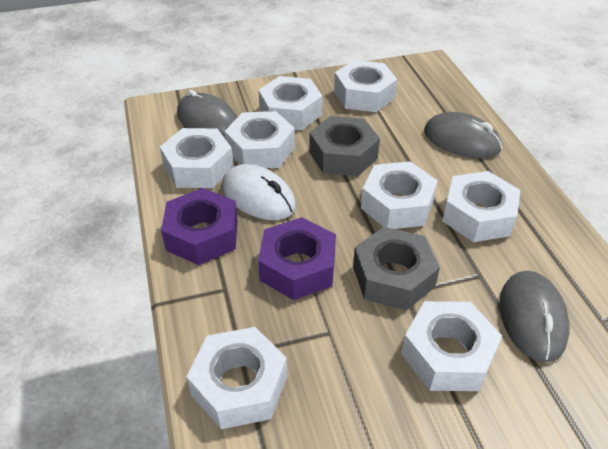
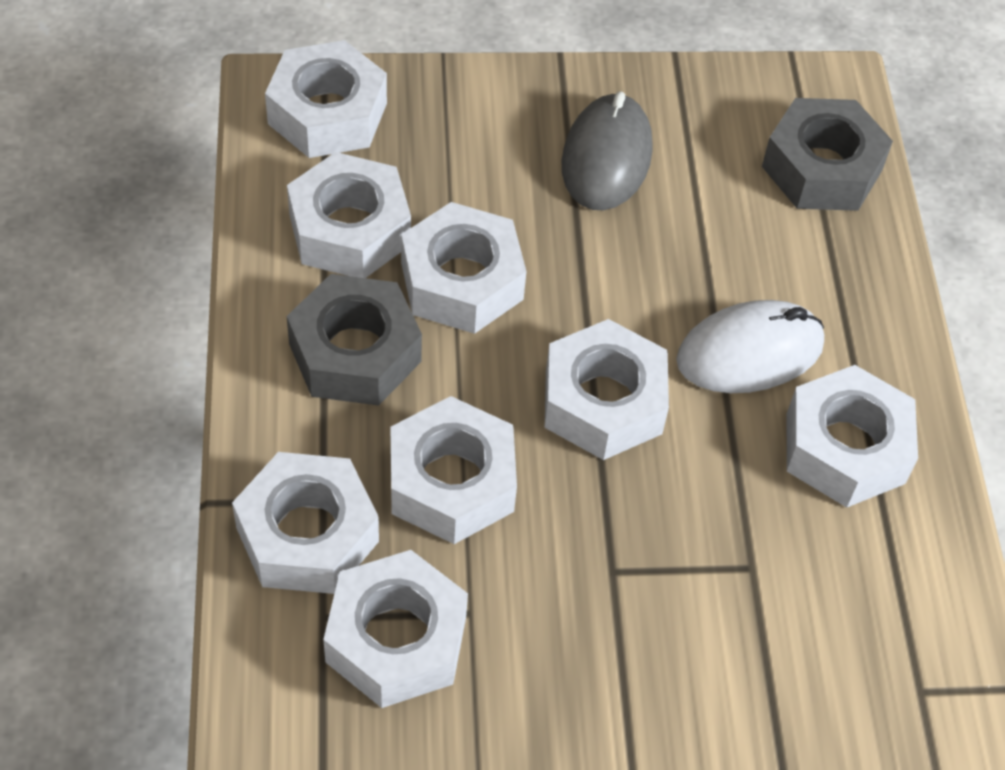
grey mouse: 3 -> 1
purple nut: 2 -> 0

